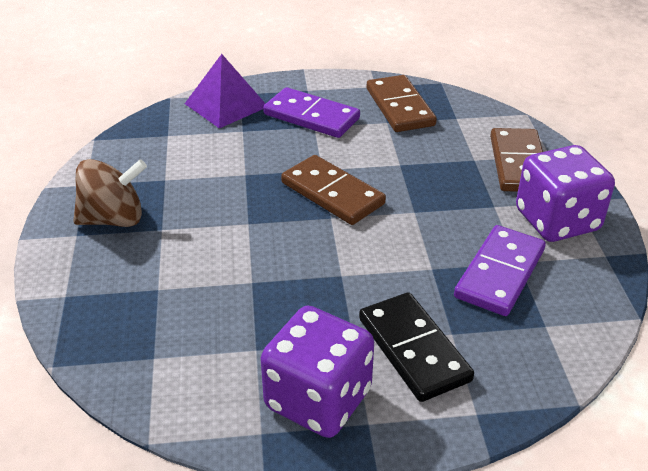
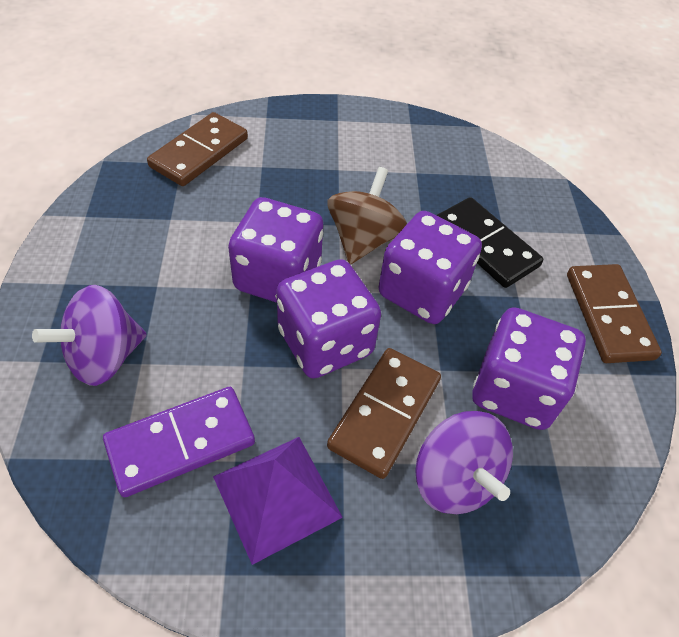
purple dice: 2 -> 4
purple domino: 2 -> 1
purple spinning top: 0 -> 2

